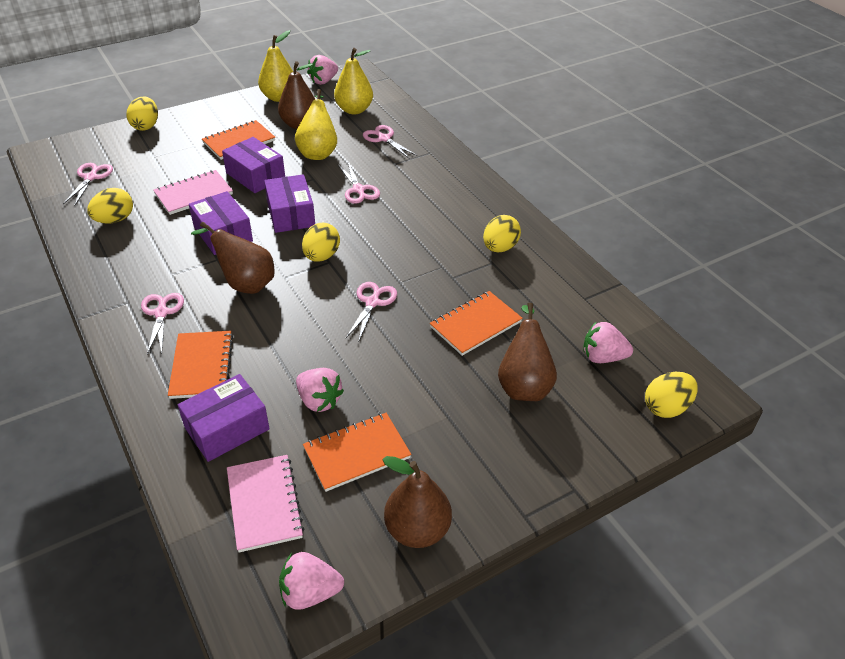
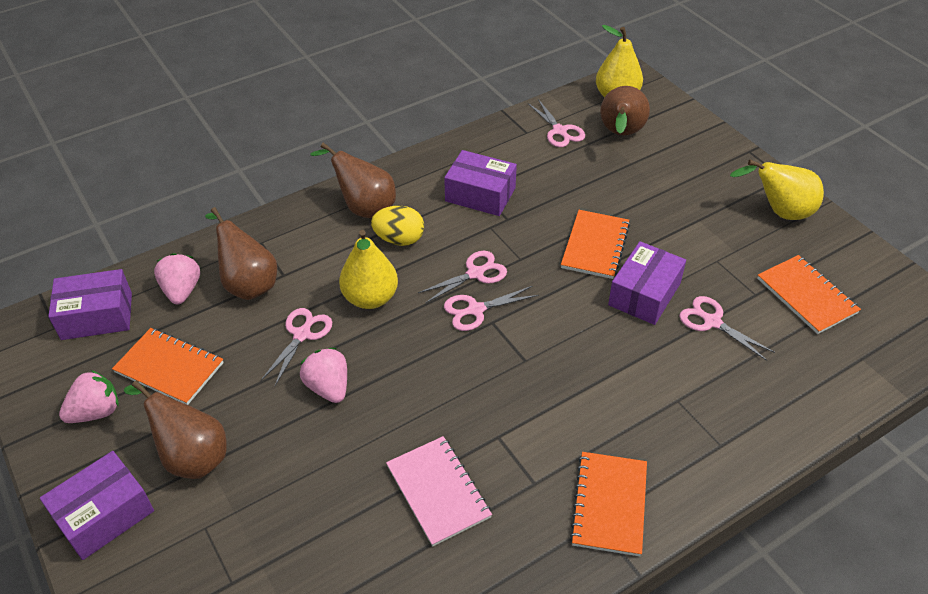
pink notebook: 2 -> 1
pink strawberry: 4 -> 3
yellow egg: 5 -> 1

